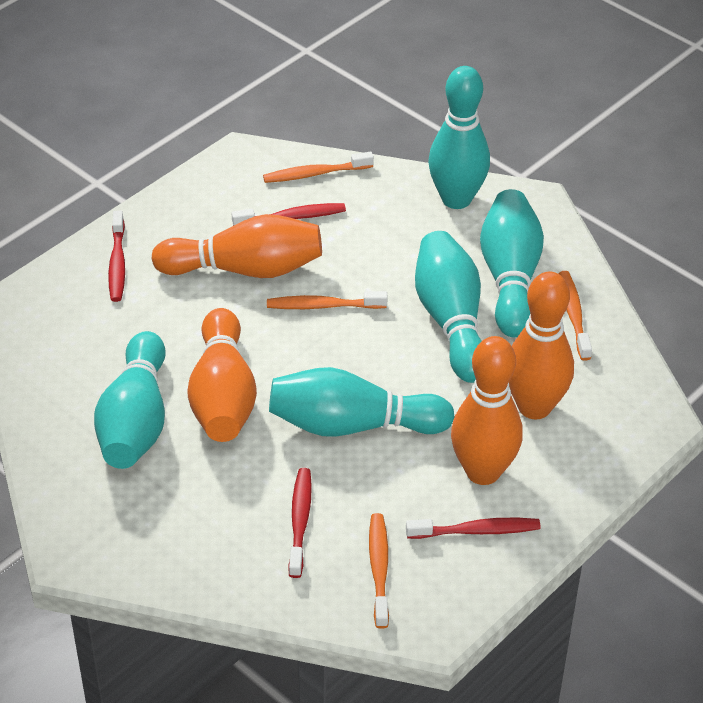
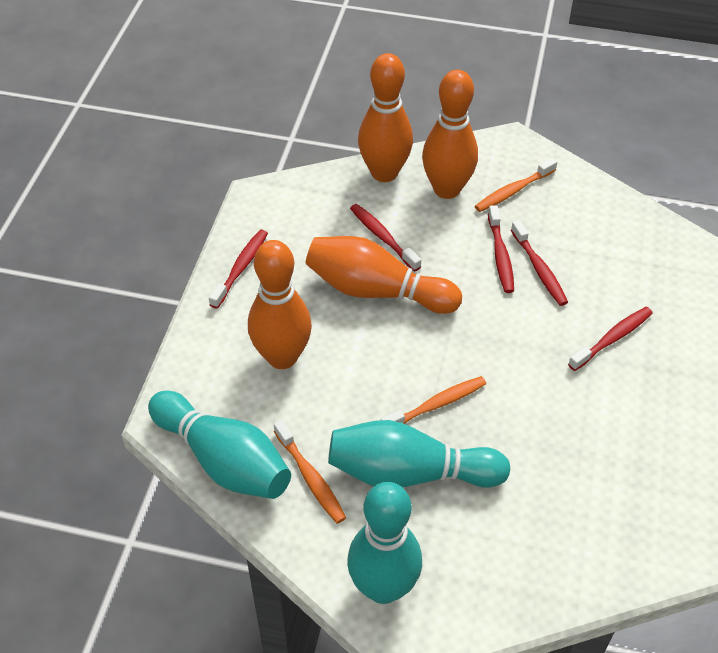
orange toothbrush: 4 -> 3
red toothbrush: 4 -> 5
turquoise bowling pin: 5 -> 3

